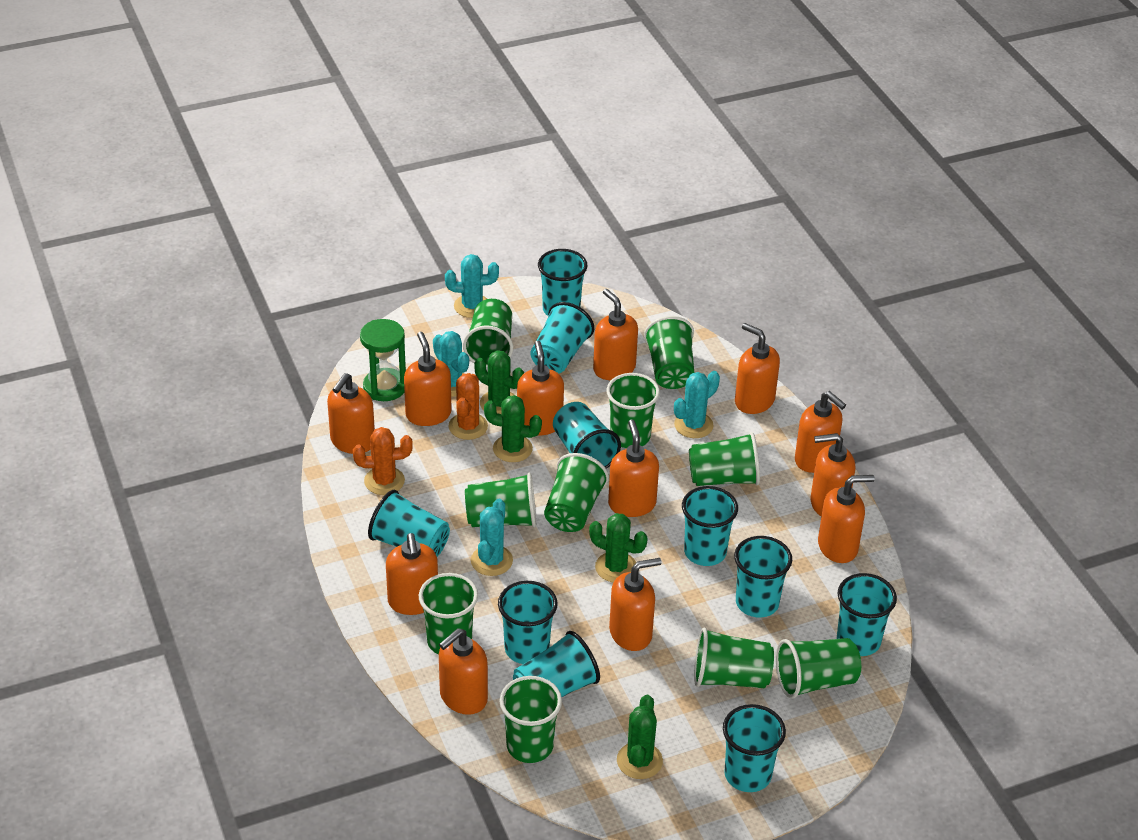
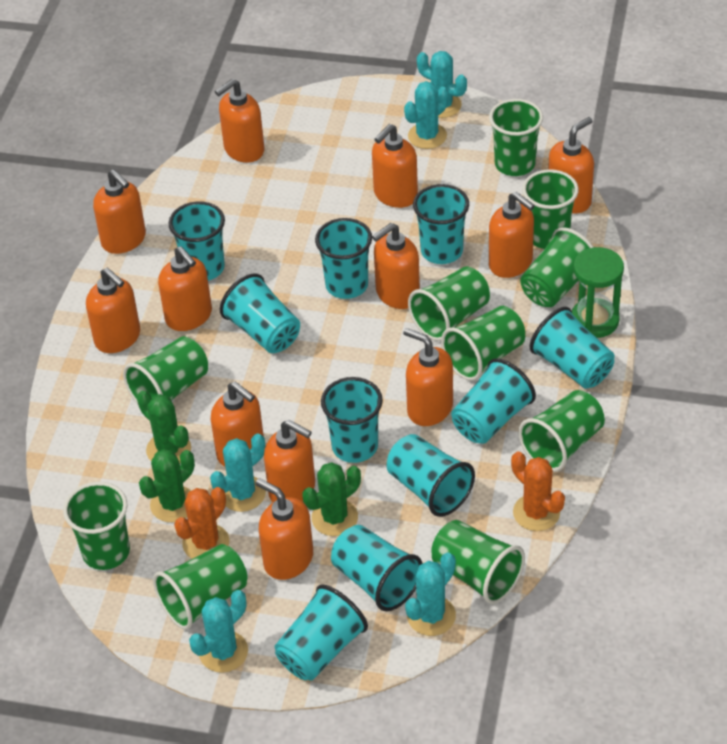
green cactus: 4 -> 3
turquoise cactus: 4 -> 5

